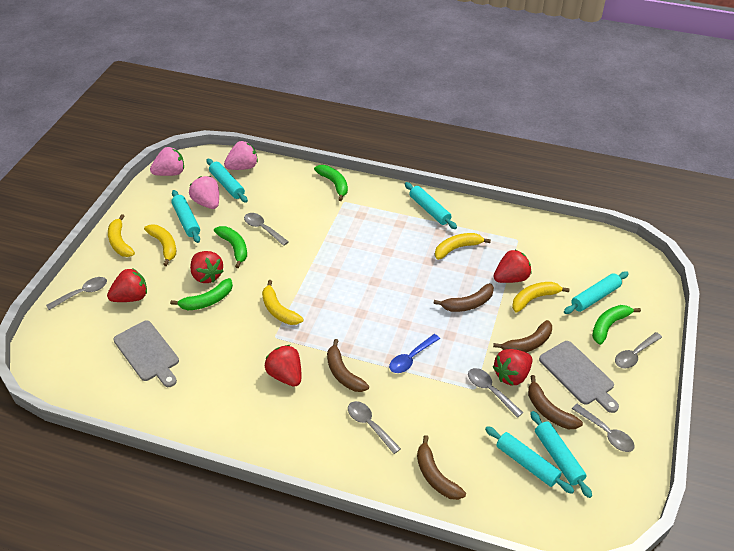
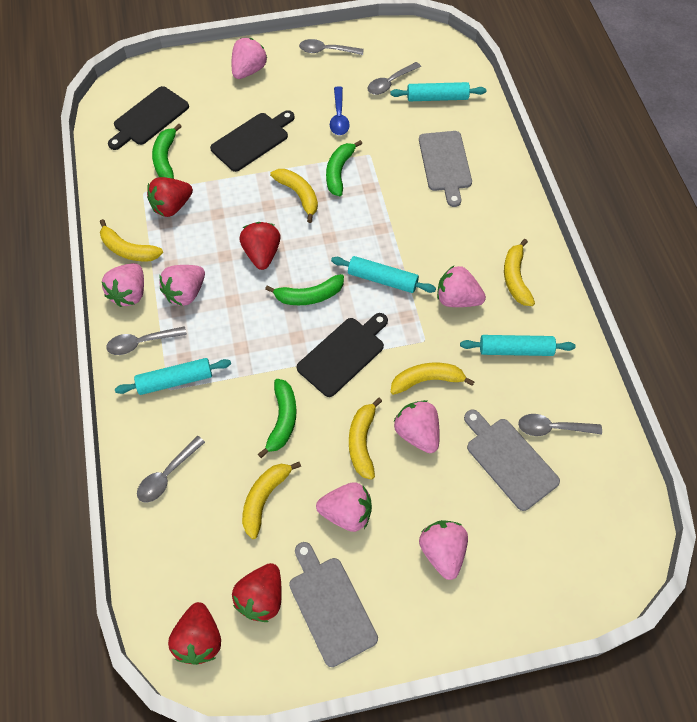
black cutting board: 0 -> 3
brown banana: 5 -> 0
grey cutting board: 2 -> 3
grey spoon: 6 -> 5
pink strawberry: 3 -> 7
red strawberry: 5 -> 4
turquoise rolling pin: 6 -> 4
yellow banana: 5 -> 6

